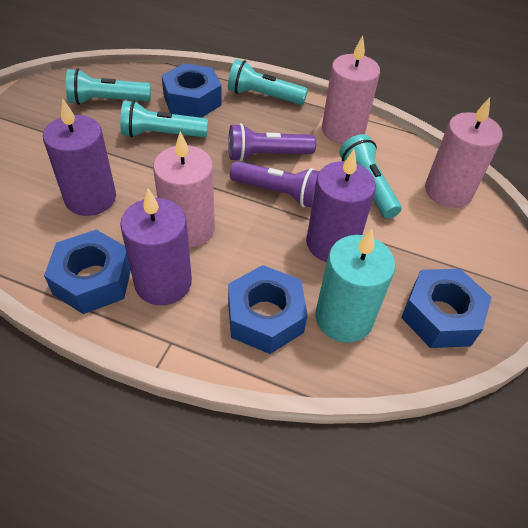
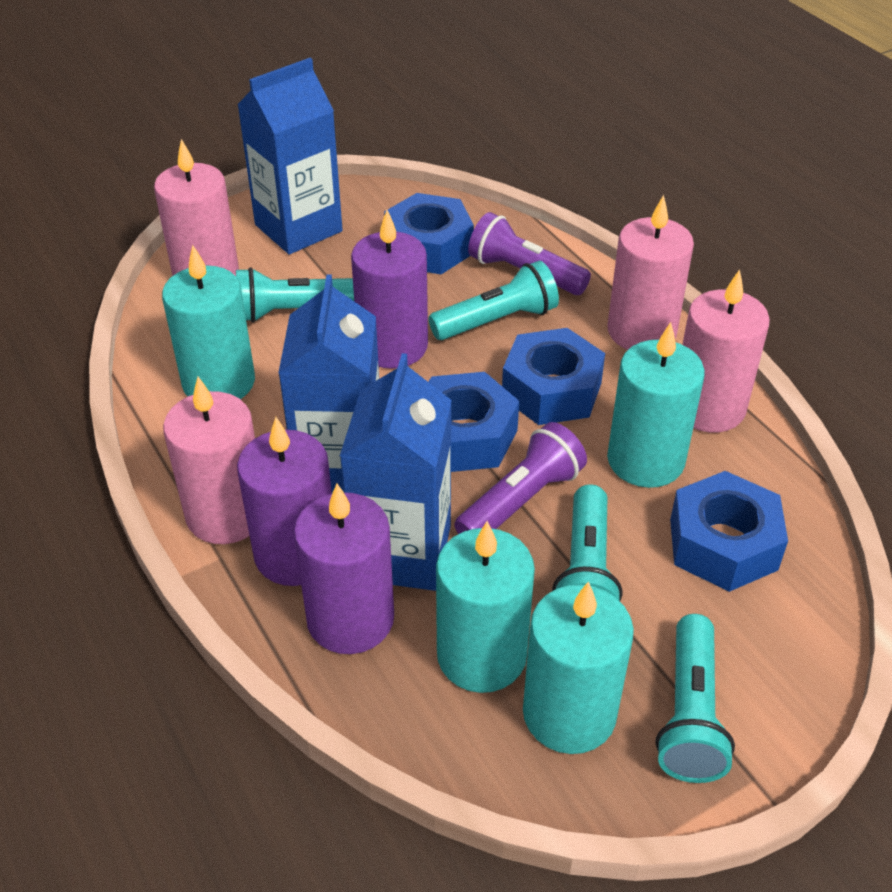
blue carton: 0 -> 3
pink candle: 3 -> 4
turquoise candle: 1 -> 4

